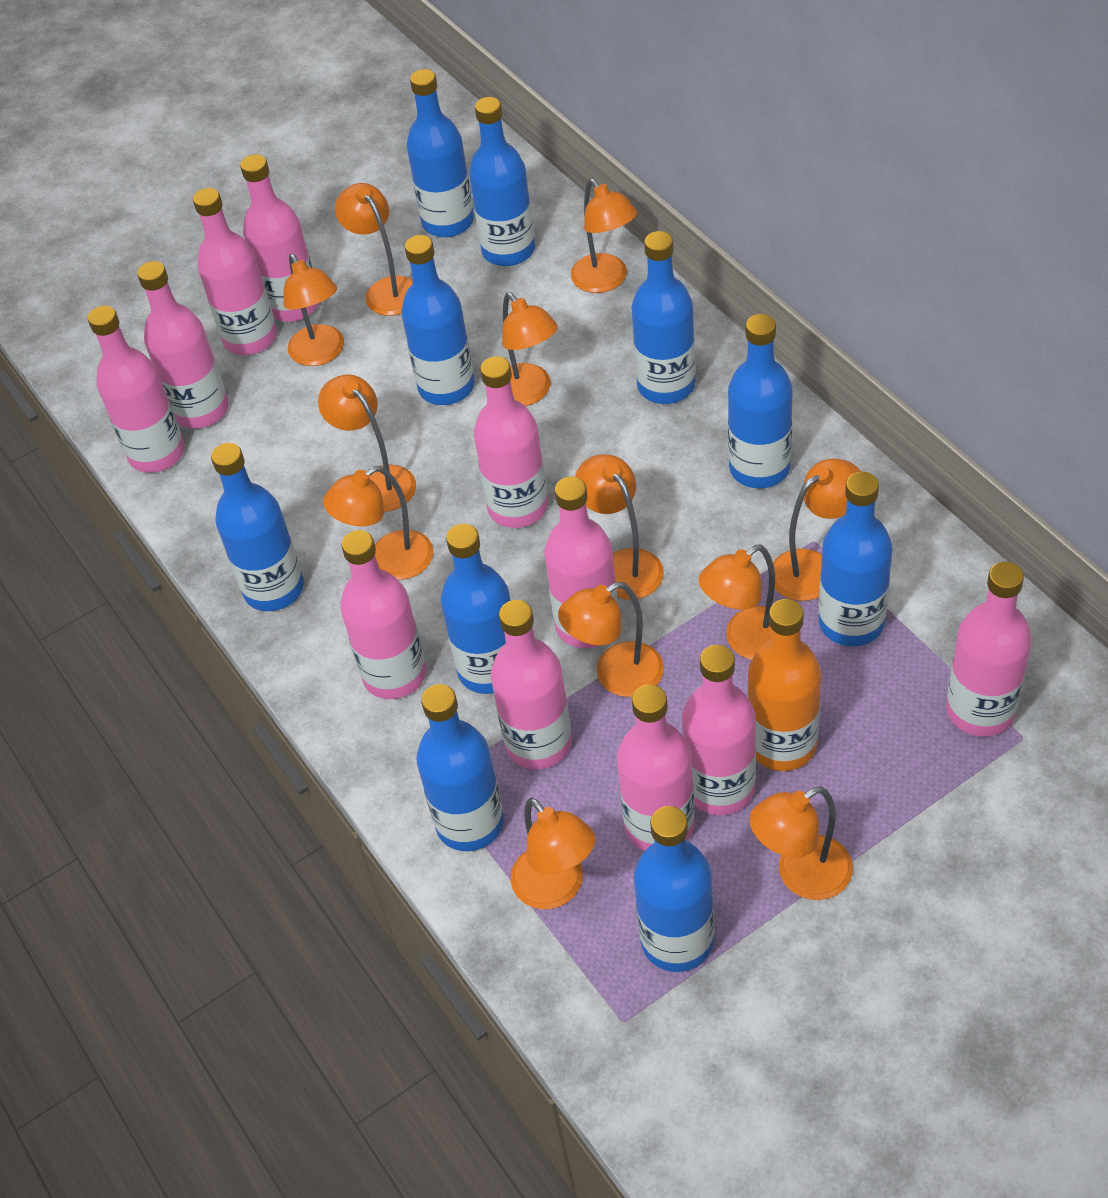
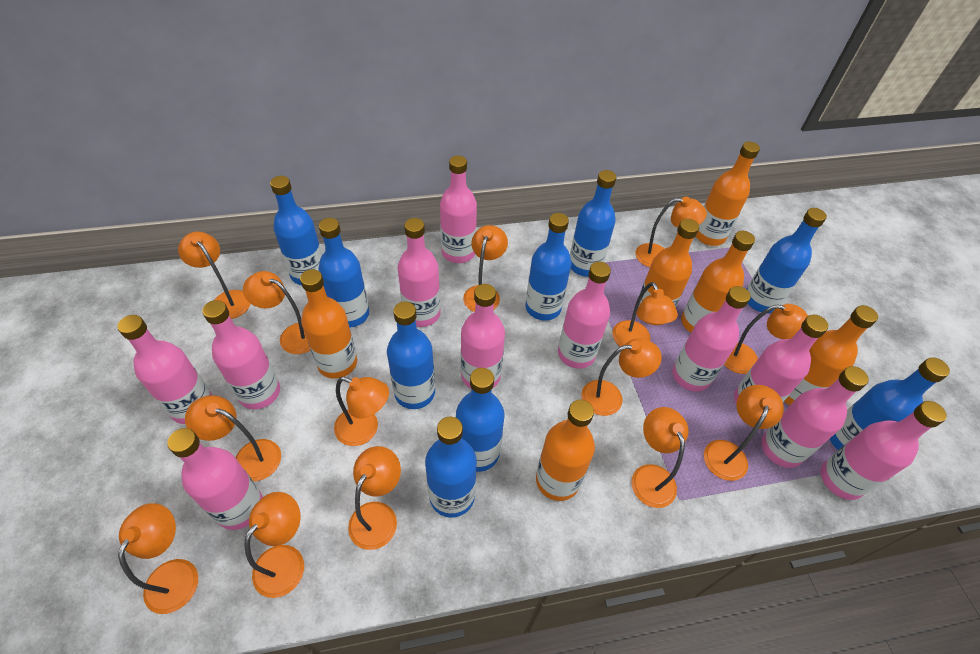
blue bottle: 10 -> 9
orange bottle: 1 -> 6
orange lamp: 12 -> 14

